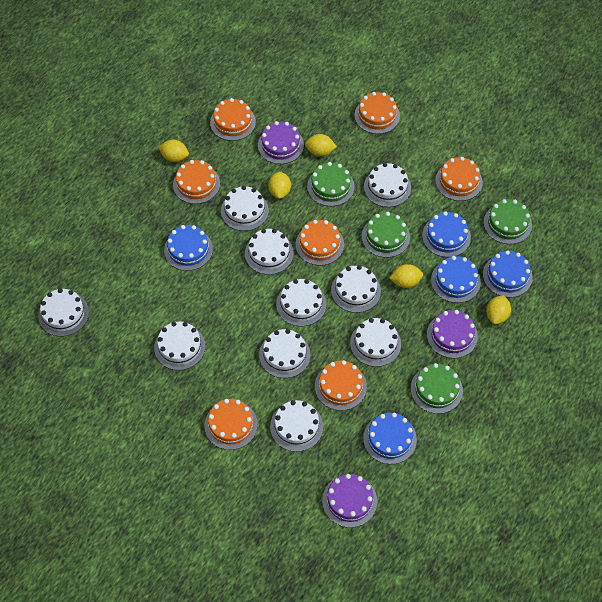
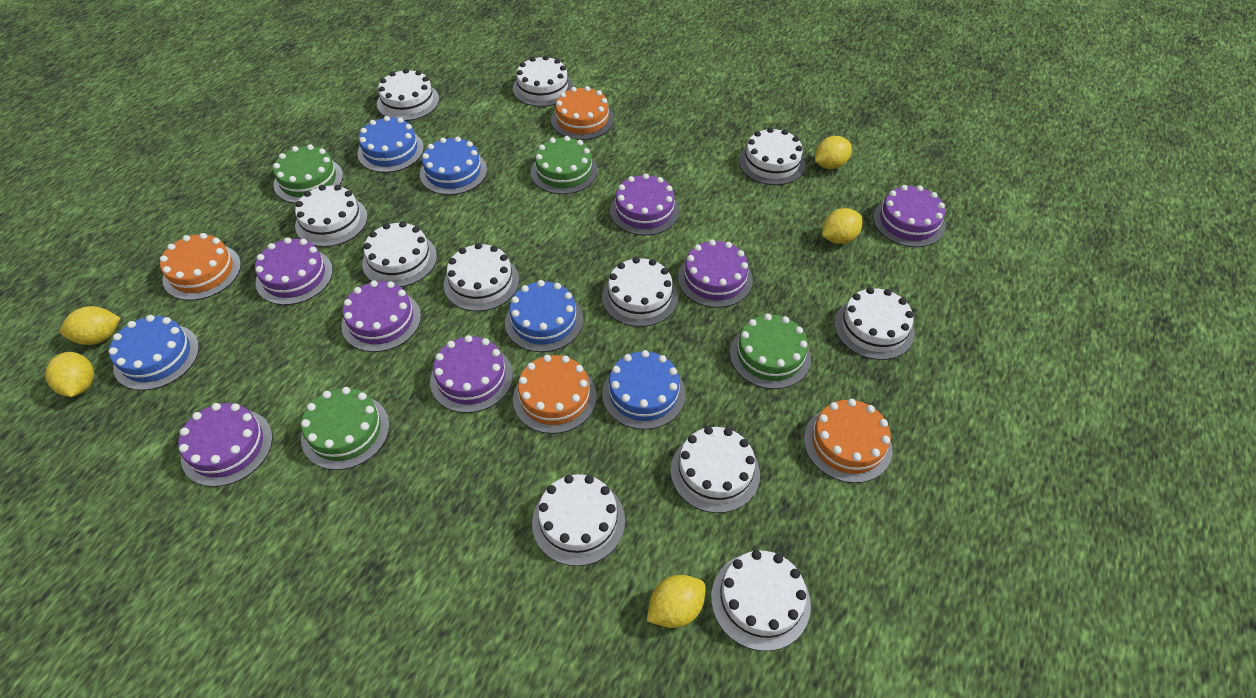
orange cake: 7 -> 4
purple cake: 3 -> 7
white cake: 10 -> 11

